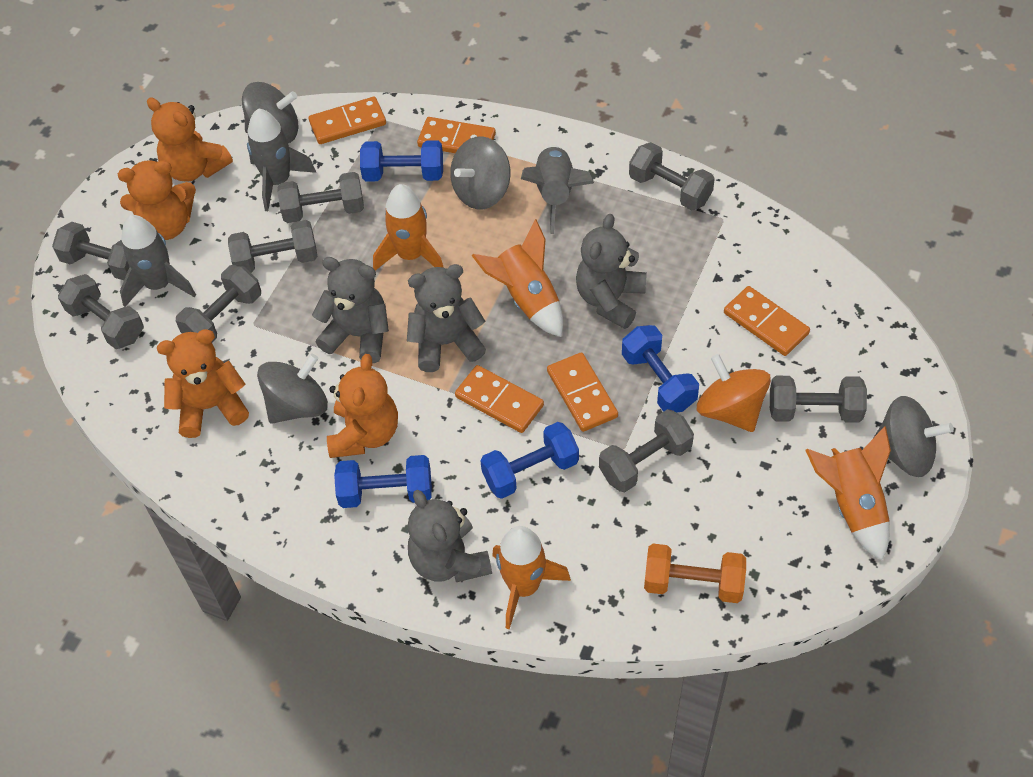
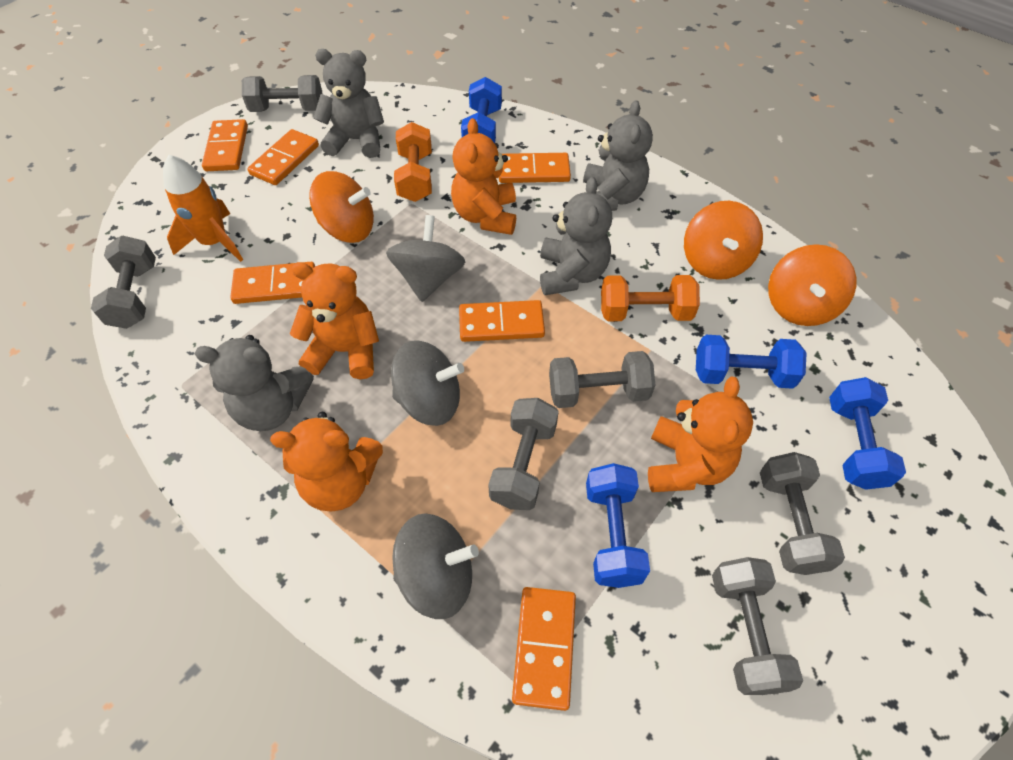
grey dumbbell: 8 -> 6
grey rocket: 3 -> 0
grey spinning top: 4 -> 3
orange domino: 5 -> 6
orange dumbbell: 1 -> 2
orange rocket: 4 -> 1
orange spinning top: 1 -> 3

